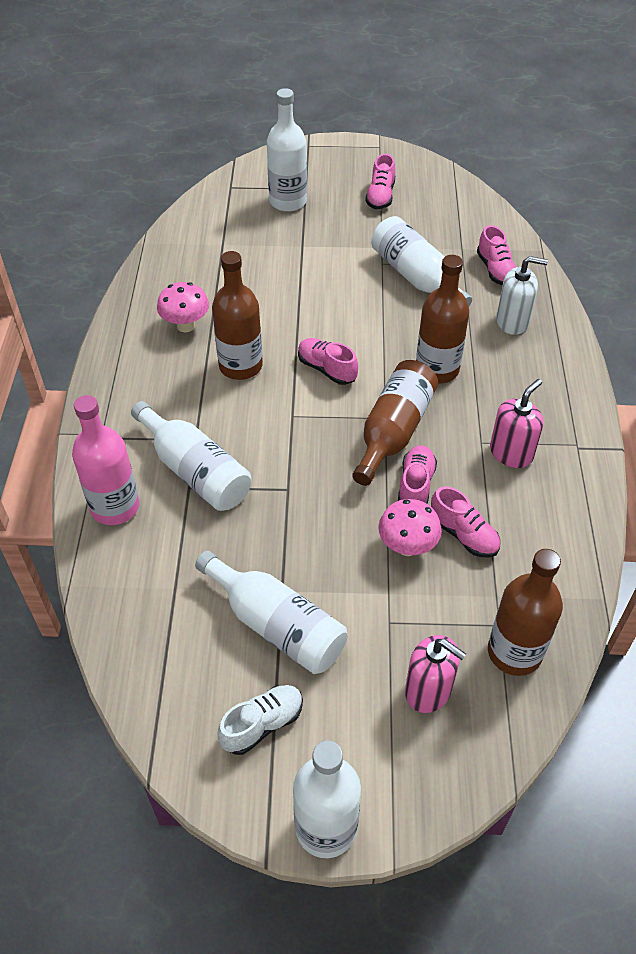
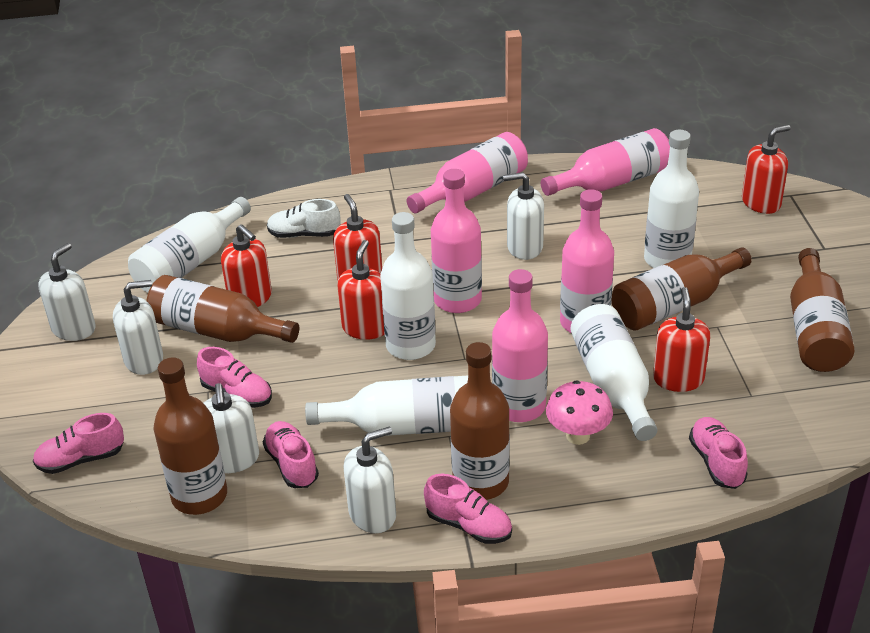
brown bottle: 4 -> 5
pink bottle: 1 -> 5
pink mushroom: 2 -> 1
pink soap dispenser: 2 -> 0
red soap dispenser: 0 -> 5
white soap dispenser: 1 -> 5

